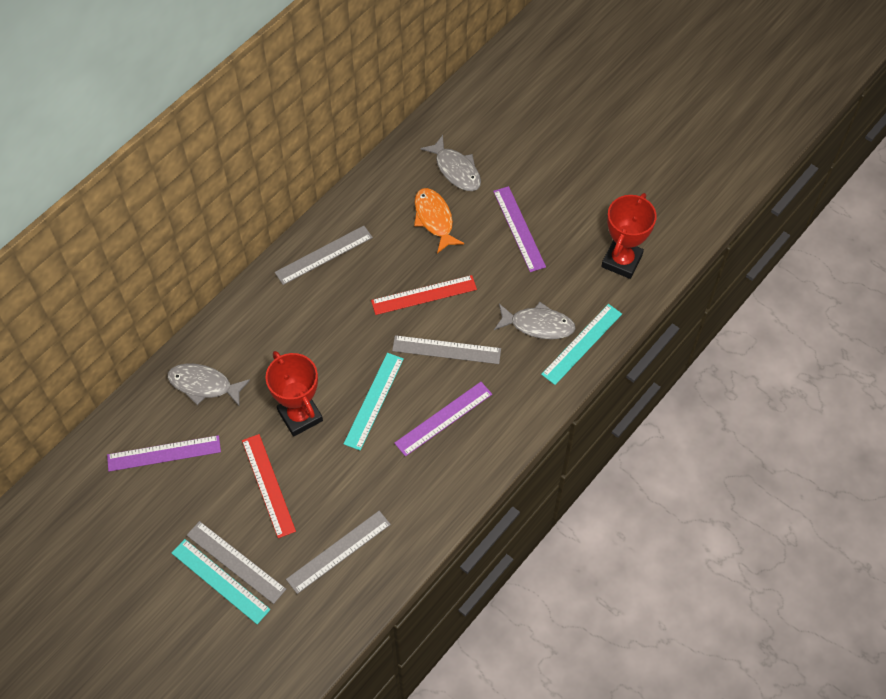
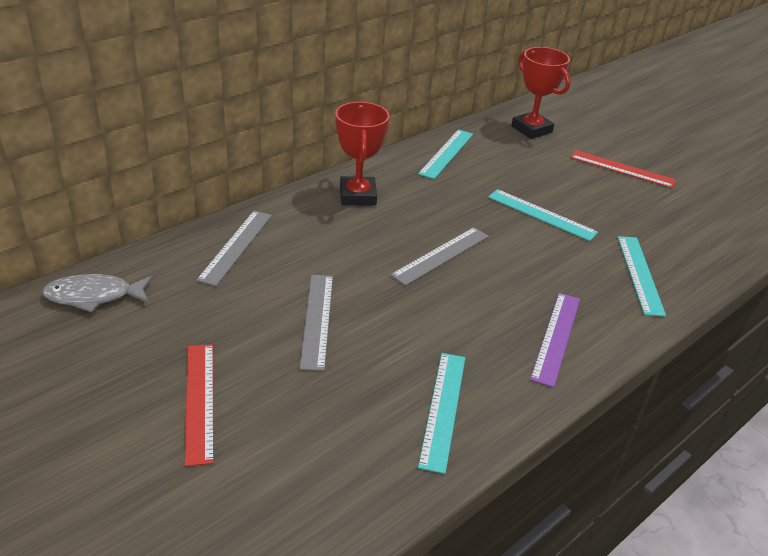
grey fish: 3 -> 1
grey ruler: 4 -> 3
orange fish: 1 -> 0
purple ruler: 3 -> 1
turquoise ruler: 3 -> 4

